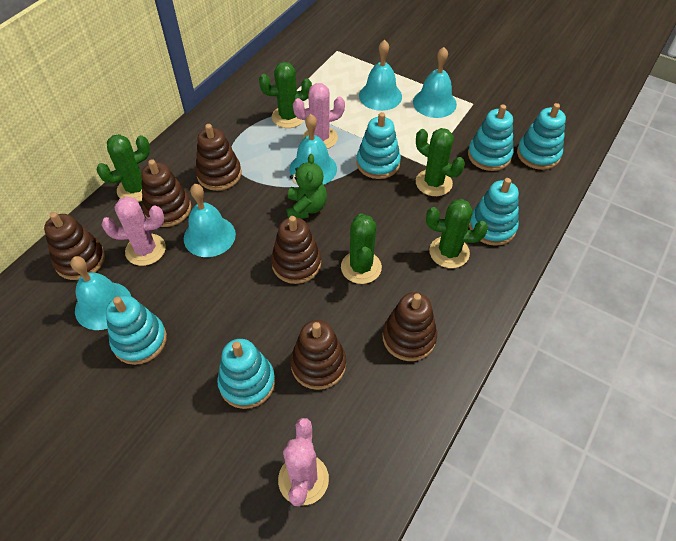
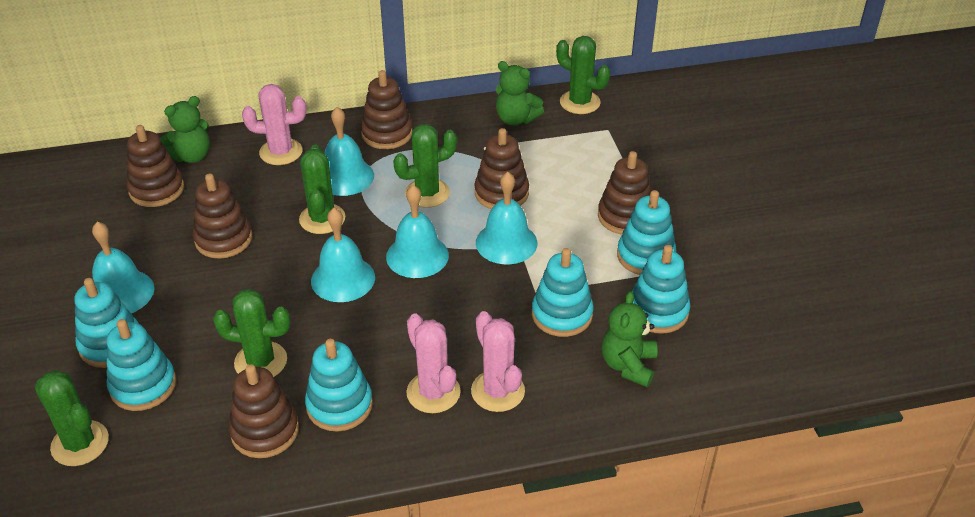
green teddy bear: 1 -> 3

